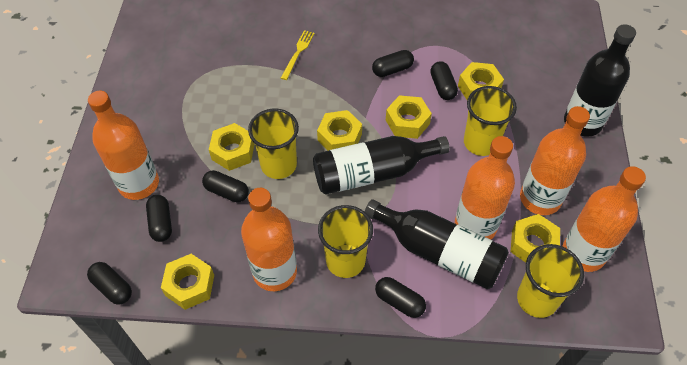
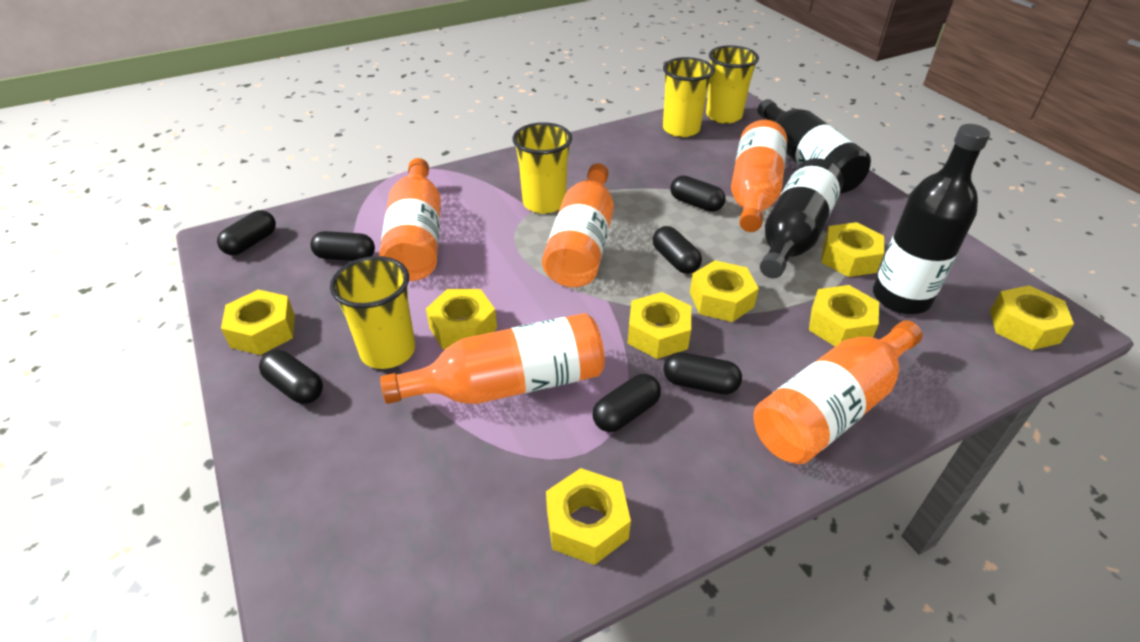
black capsule: 6 -> 7
yellow fork: 1 -> 0
yellow nut: 6 -> 8

